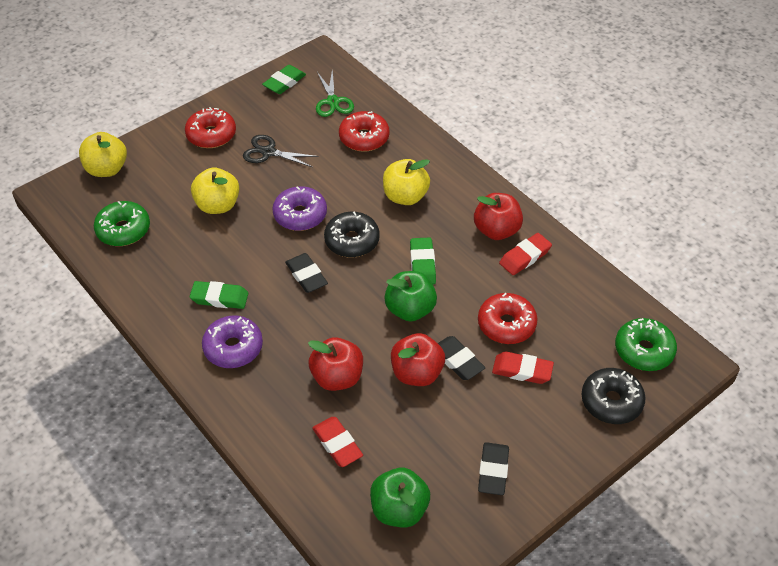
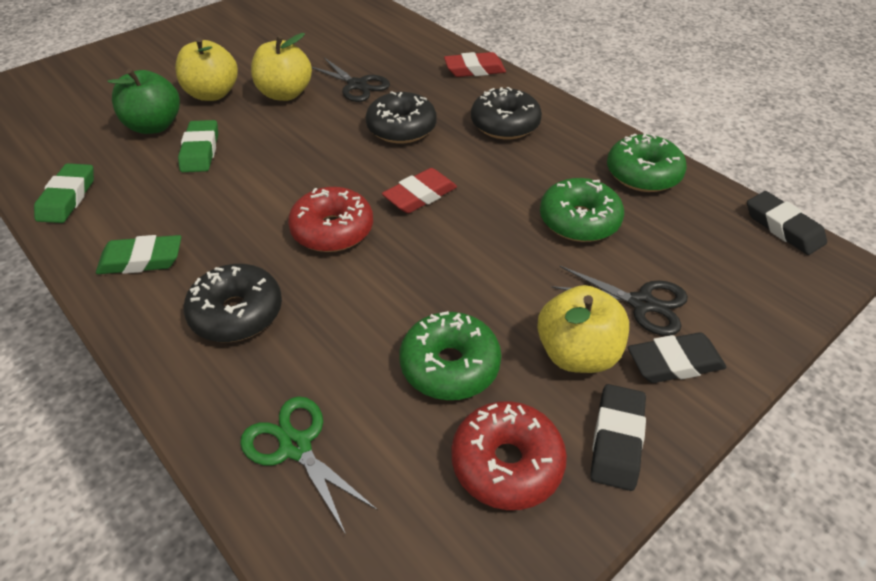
black donut: 2 -> 3
black scissors: 1 -> 2
green apple: 2 -> 1
green donut: 2 -> 3
purple donut: 2 -> 0
red apple: 3 -> 0
red donut: 3 -> 2
red eraser: 3 -> 2

